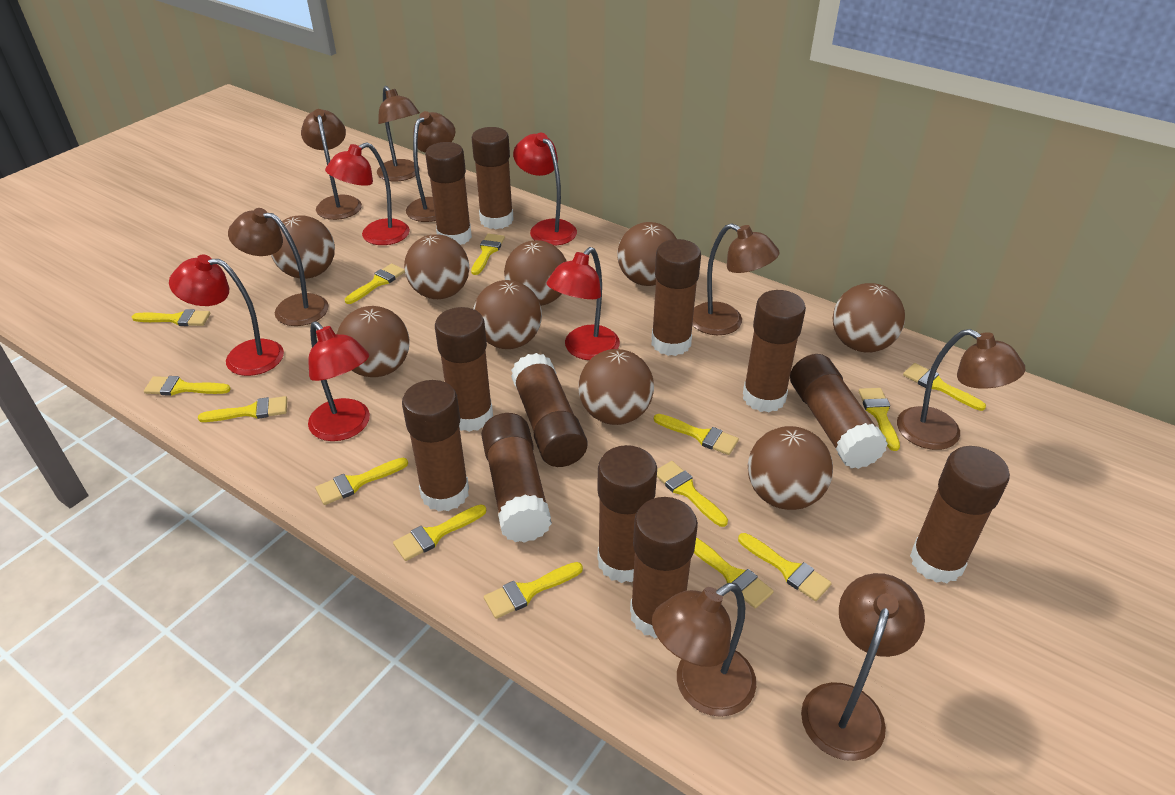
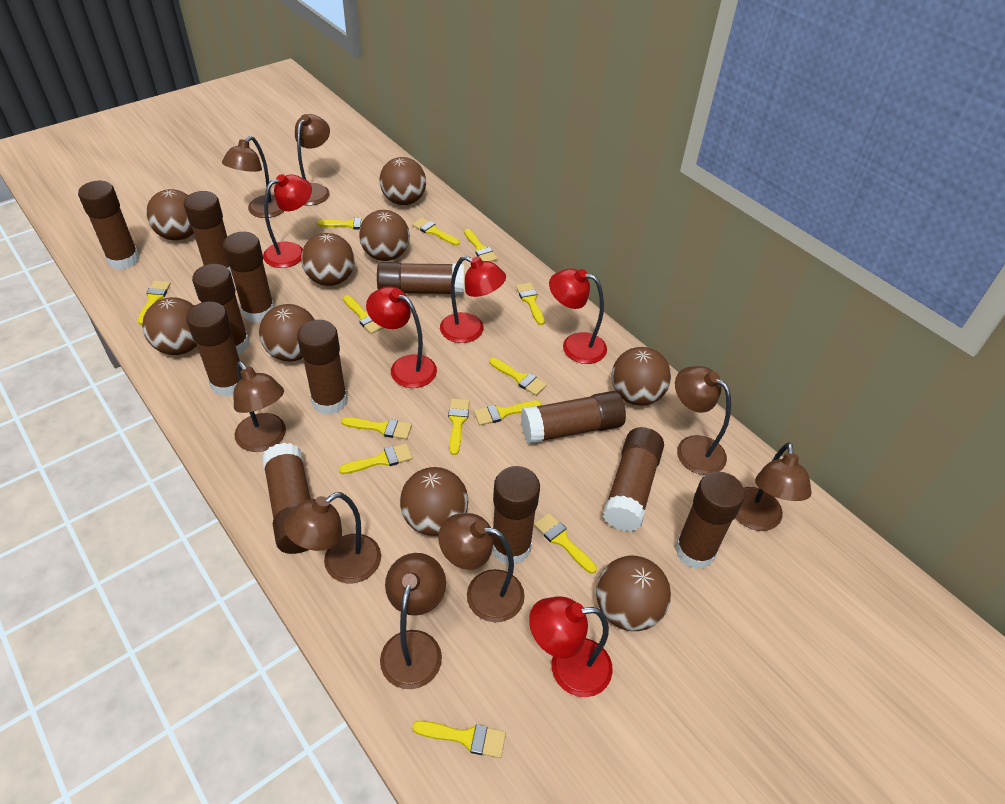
yellow brush: 14 -> 13

